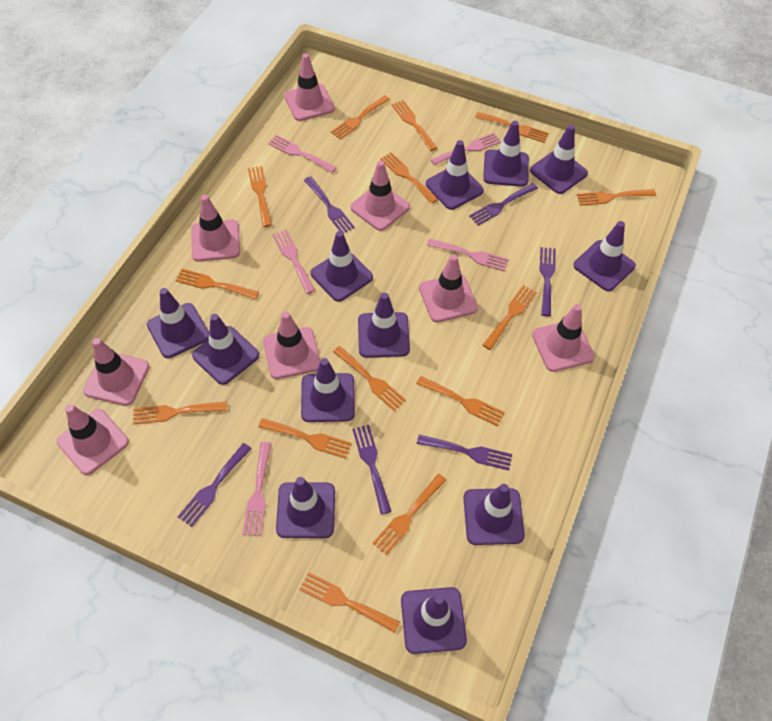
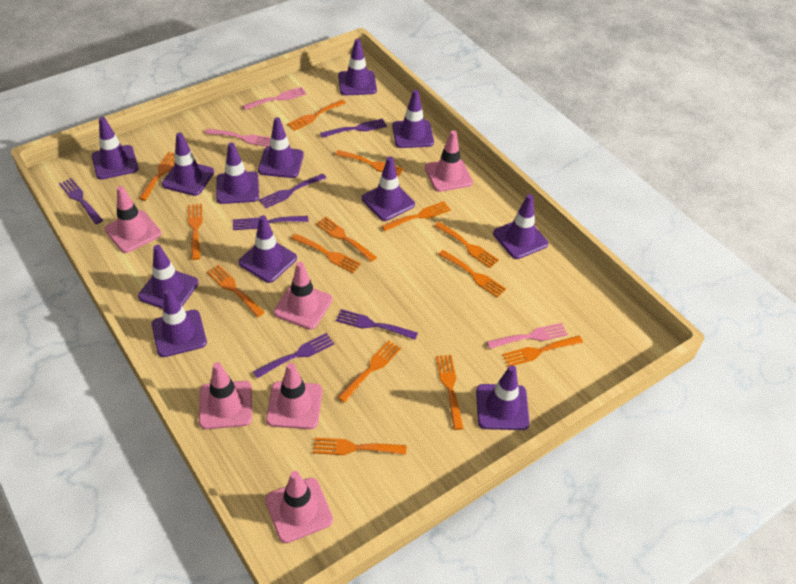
pink fork: 5 -> 3
pink traffic cone: 8 -> 6

